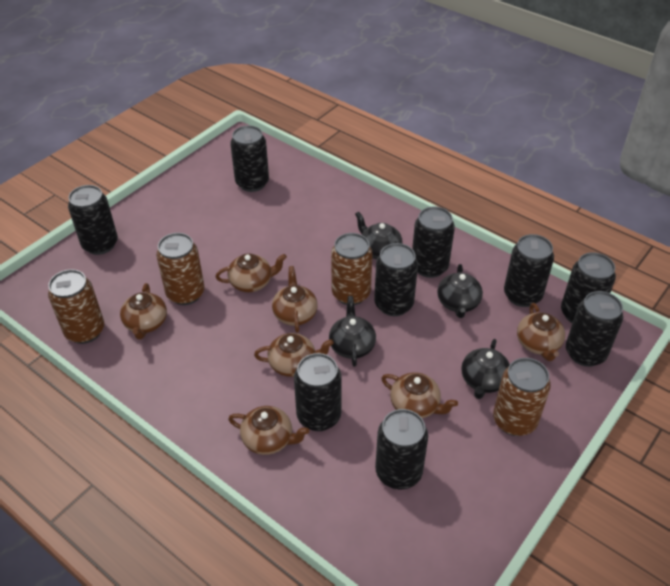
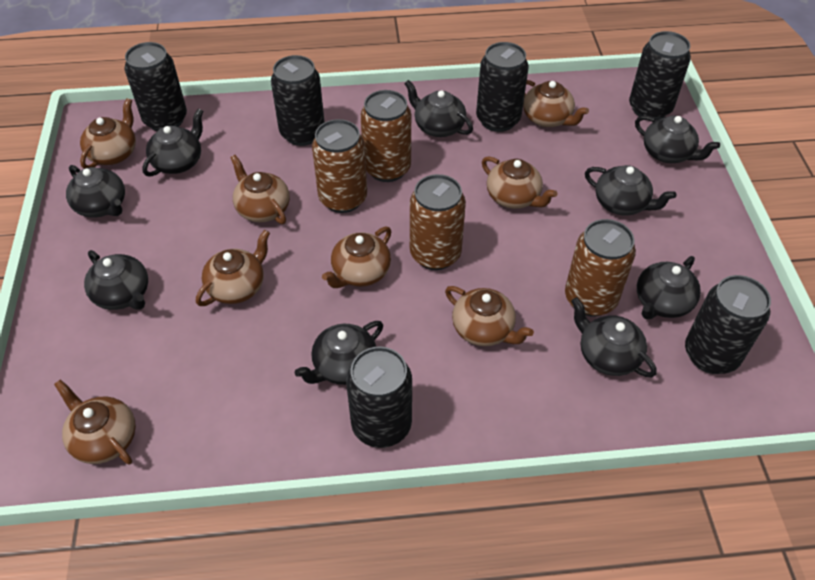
black can: 9 -> 6
black teapot: 4 -> 9
brown teapot: 7 -> 8

